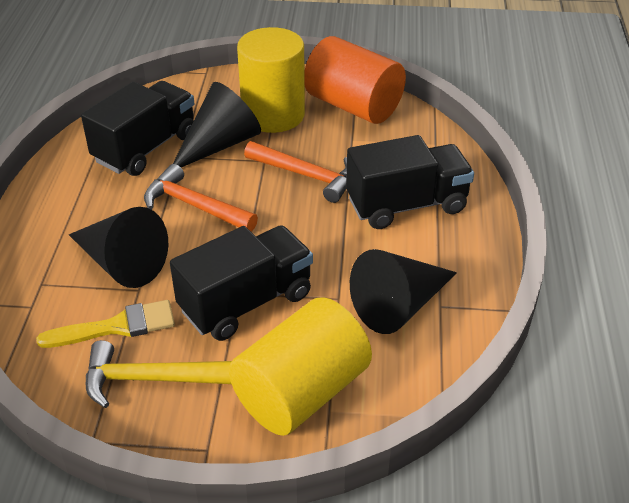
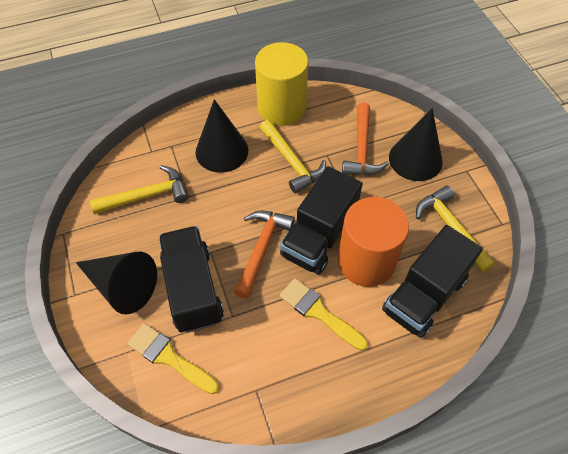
yellow brush: 1 -> 2
yellow cylinder: 2 -> 1
yellow hammer: 1 -> 3

